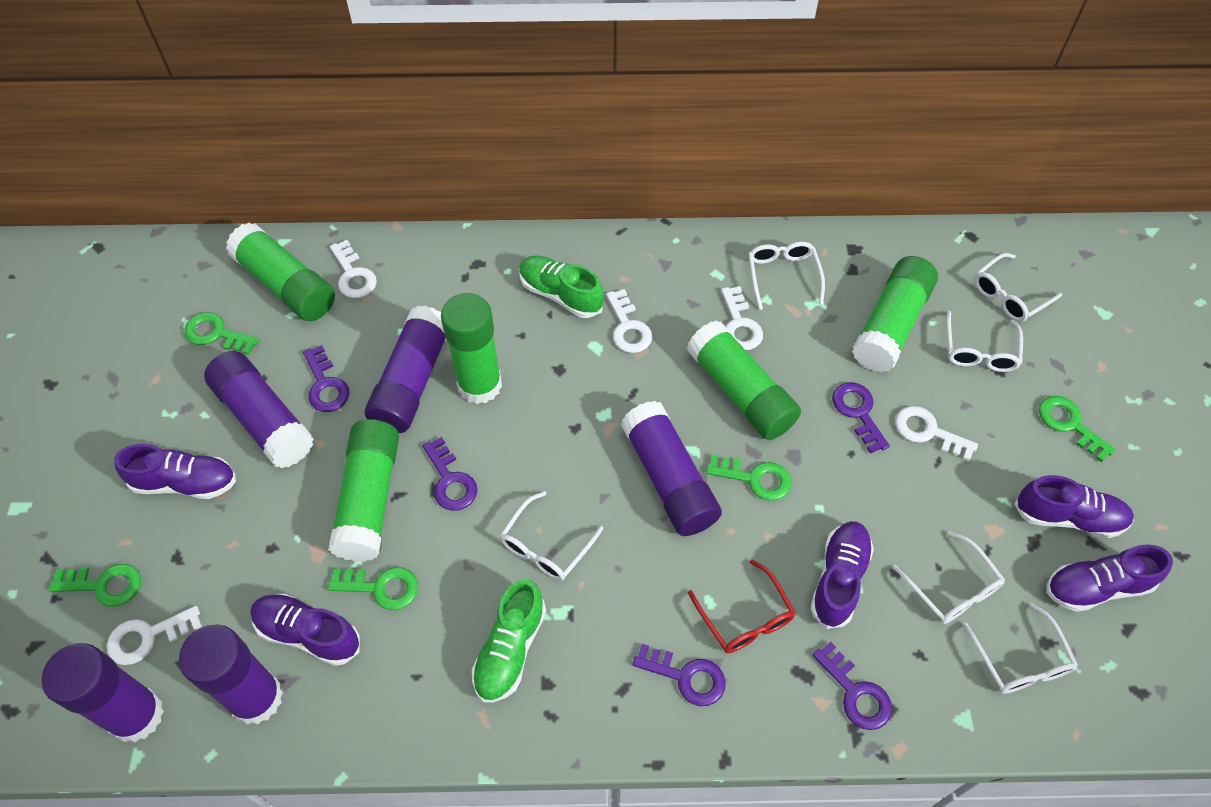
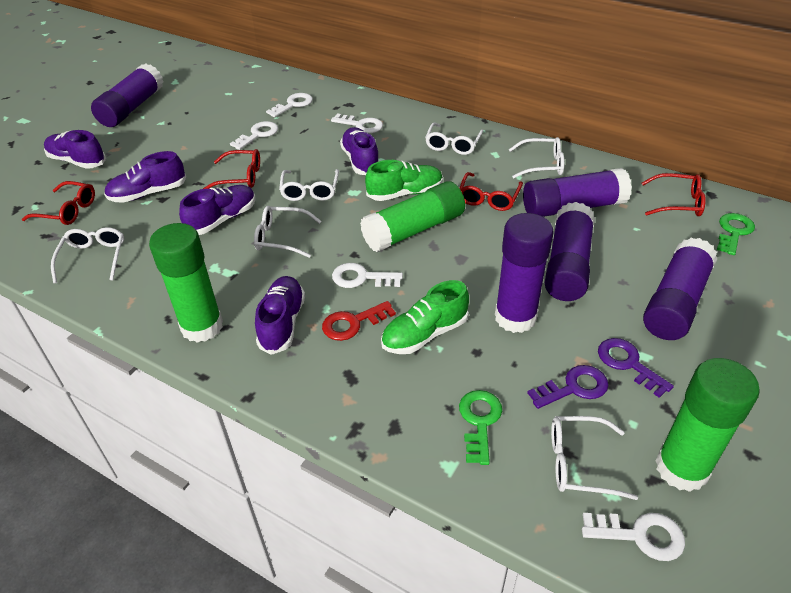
green glue stick: 5 -> 3
green key: 5 -> 2
purple key: 5 -> 2
red glasses: 1 -> 4
red key: 0 -> 1

